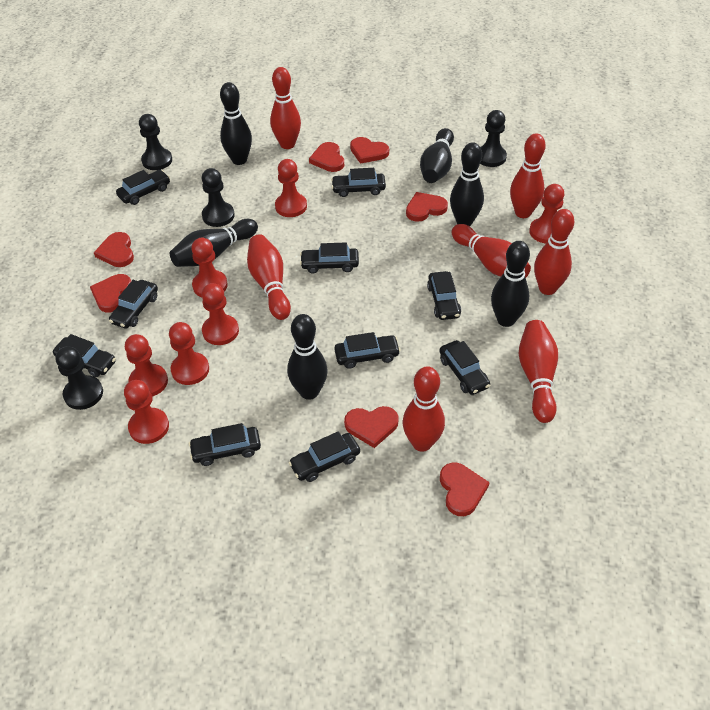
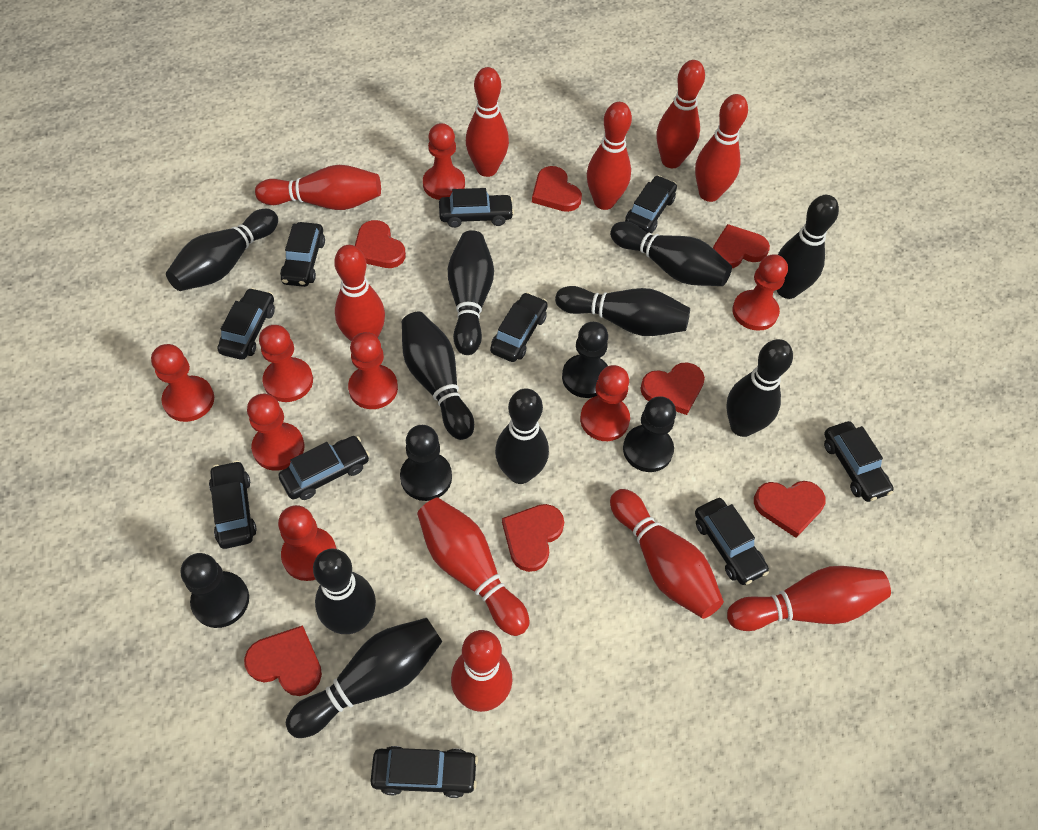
black bowling pin: 6 -> 10
red bowling pin: 7 -> 10
red pawn: 7 -> 8

